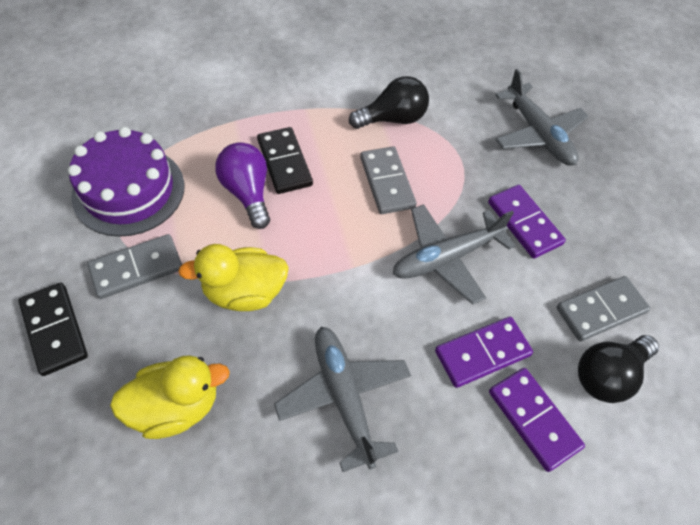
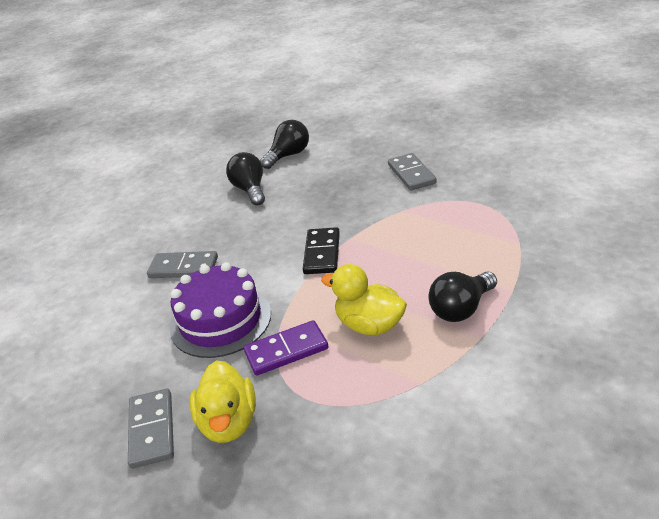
black domino: 2 -> 1
black light bulb: 2 -> 3
grey plane: 3 -> 0
purple domino: 3 -> 1
purple light bulb: 1 -> 0

